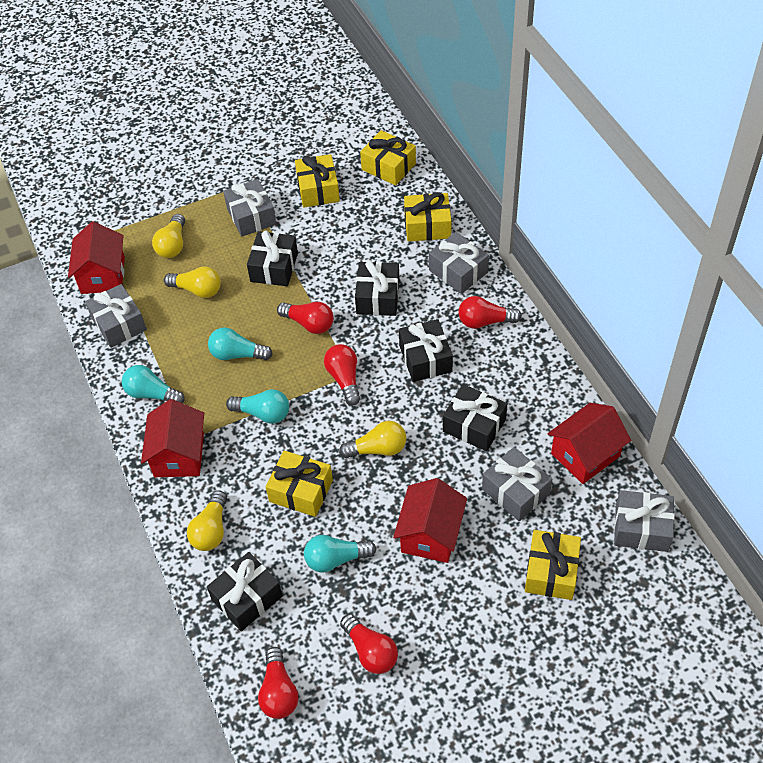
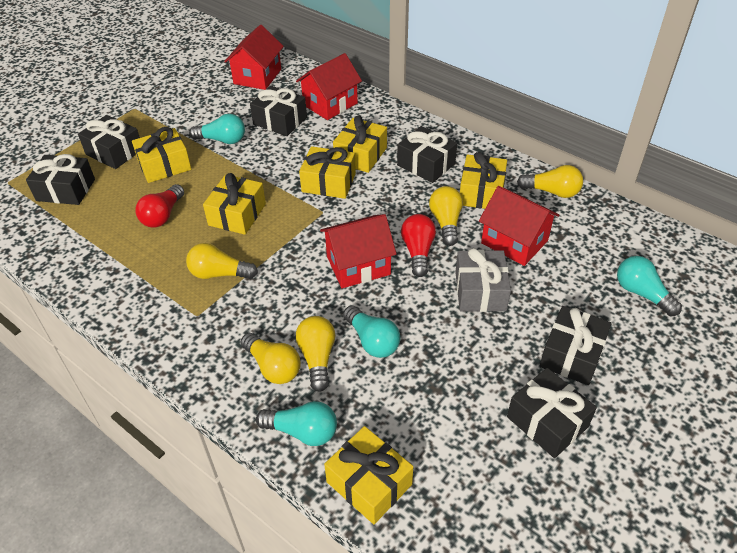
black gift: 5 -> 6
grey gift: 5 -> 1
red light bulb: 5 -> 2
yellow gift: 5 -> 6
yellow light bulb: 4 -> 5

